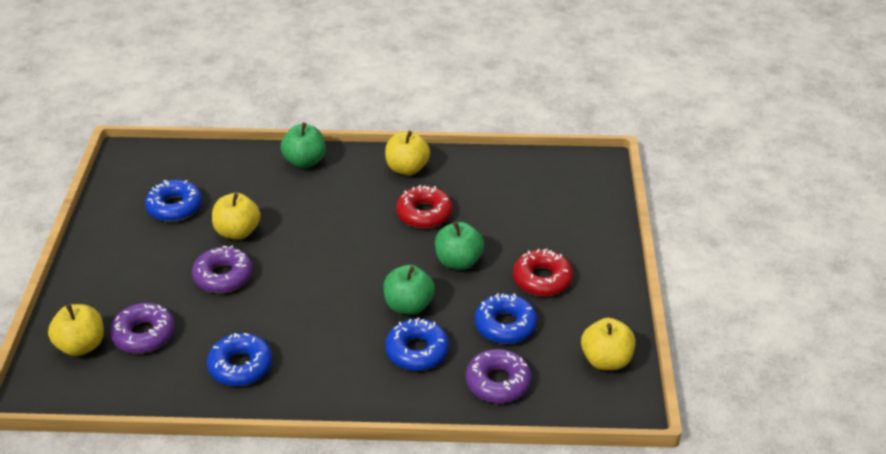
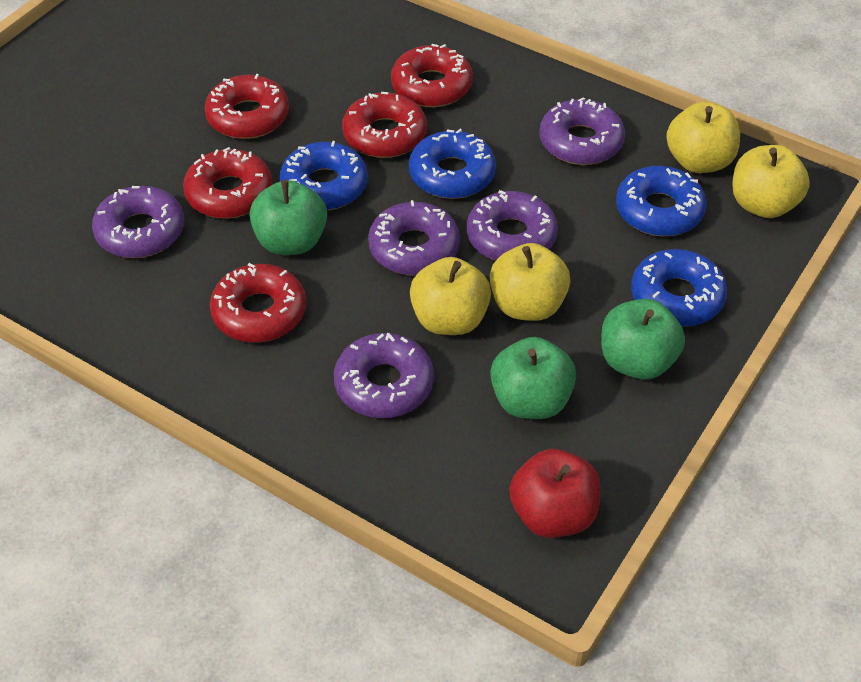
purple donut: 3 -> 5
red apple: 0 -> 1
red donut: 2 -> 5

